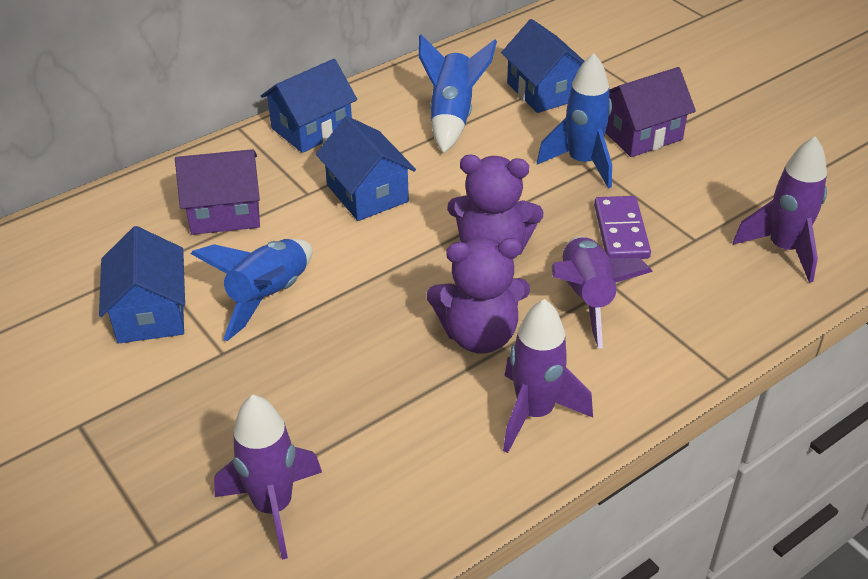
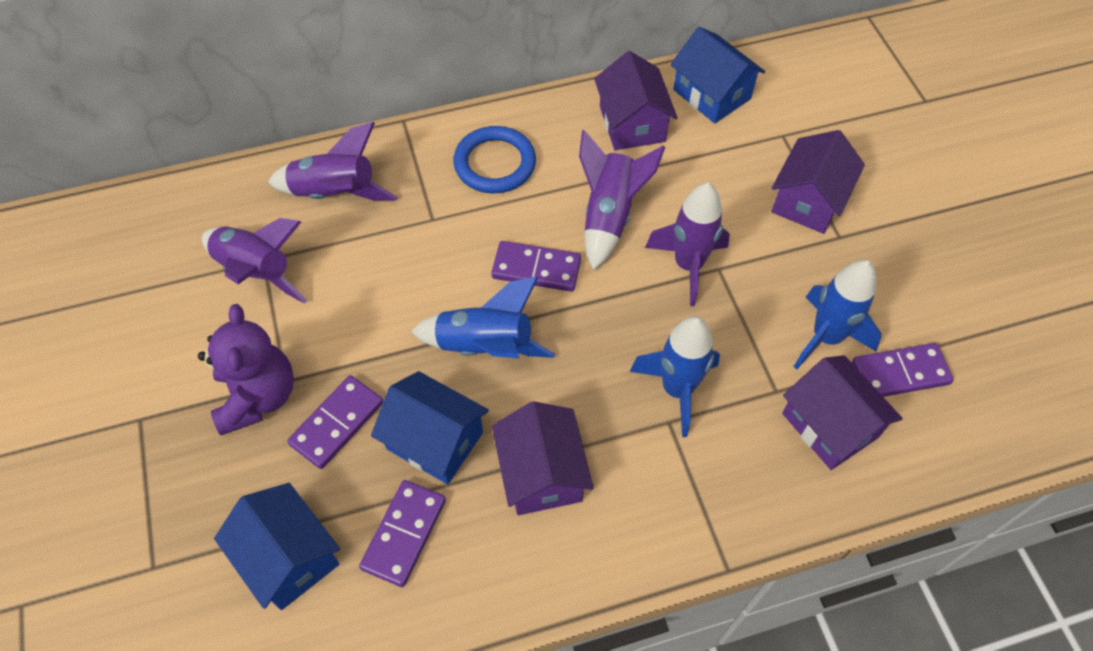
blue house: 4 -> 3
blue ring: 0 -> 1
purple domino: 1 -> 4
purple house: 2 -> 4
purple teddy bear: 2 -> 1

